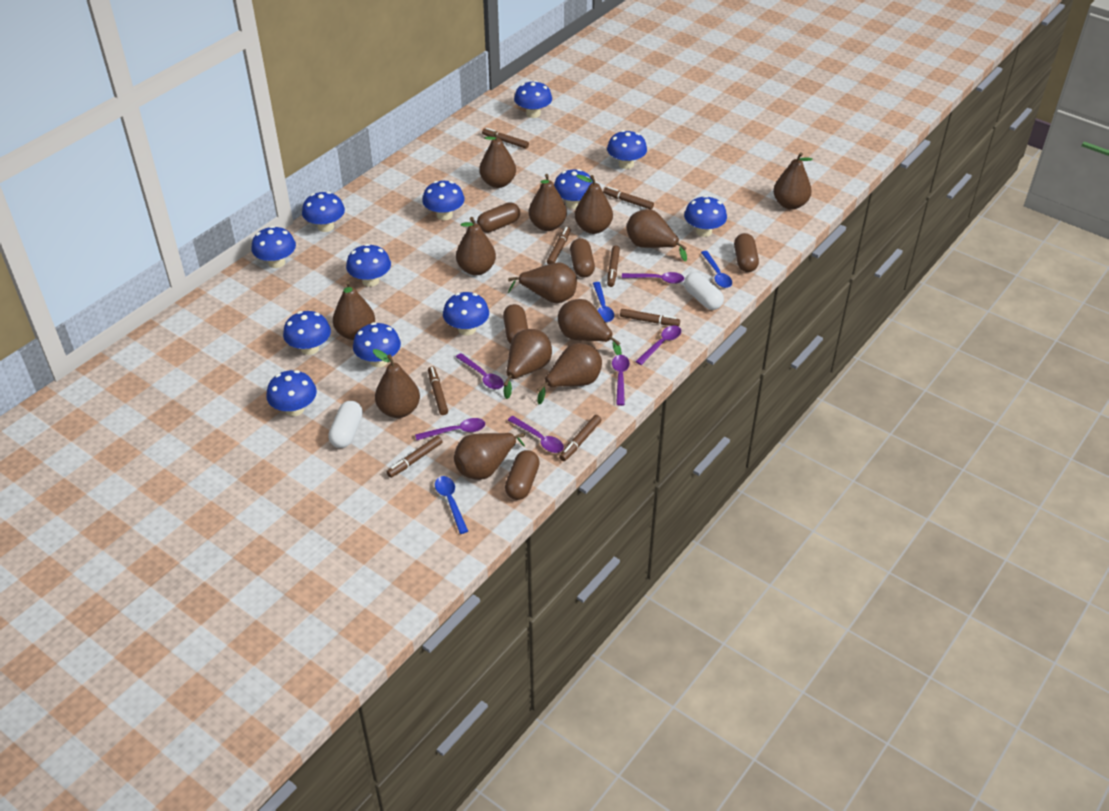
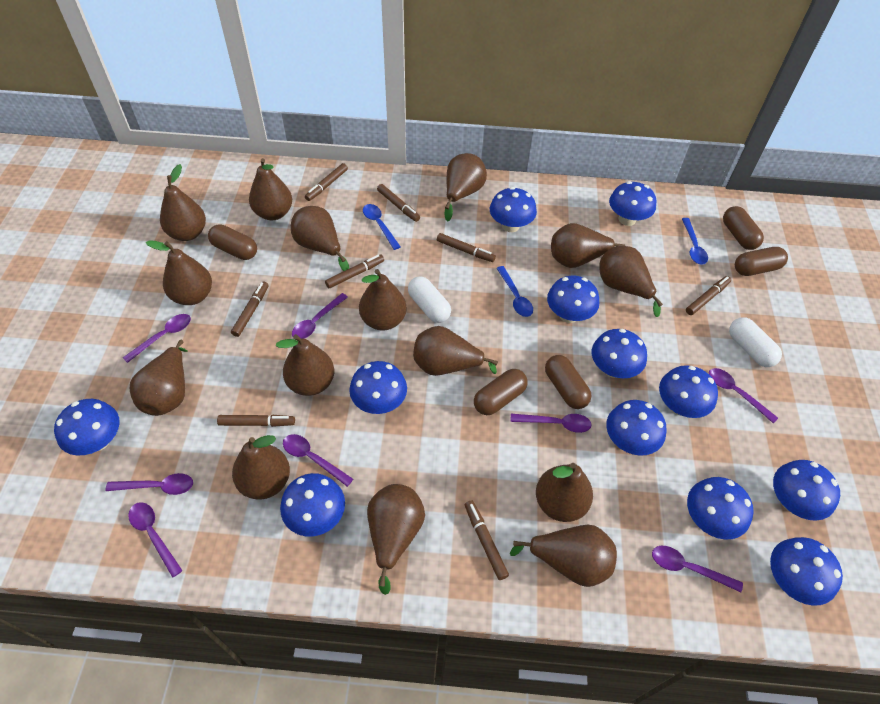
brown pear: 13 -> 15
purple spoon: 6 -> 8

